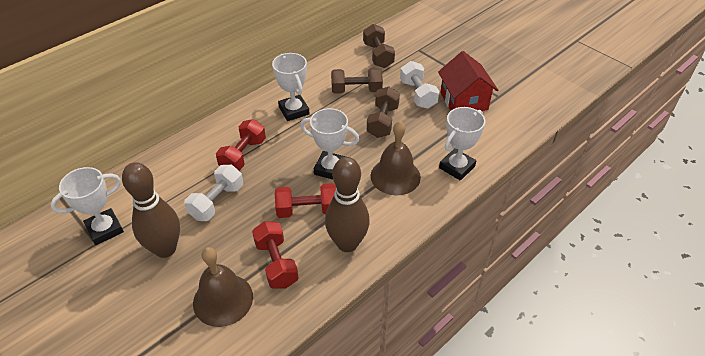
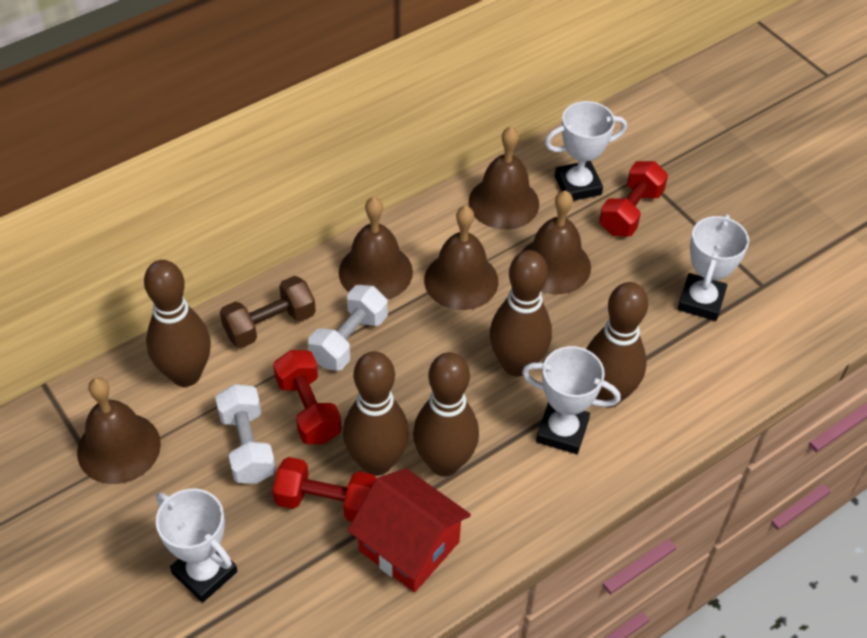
brown bell: 2 -> 5
brown bowling pin: 2 -> 5
brown dumbbell: 3 -> 1

